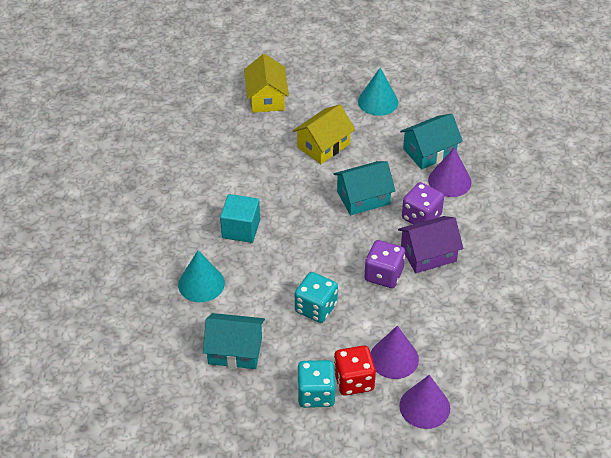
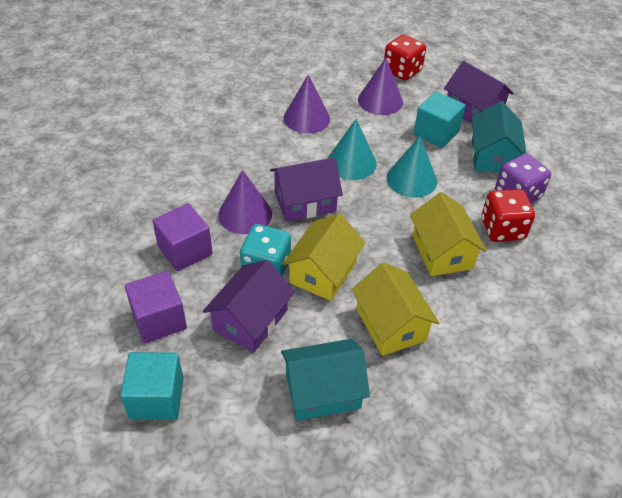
purple cube: 0 -> 2
purple dice: 2 -> 1
purple house: 1 -> 3
red dice: 1 -> 2
turquoise cube: 1 -> 2
turquoise dice: 2 -> 1
turquoise house: 3 -> 2
yellow house: 2 -> 3

